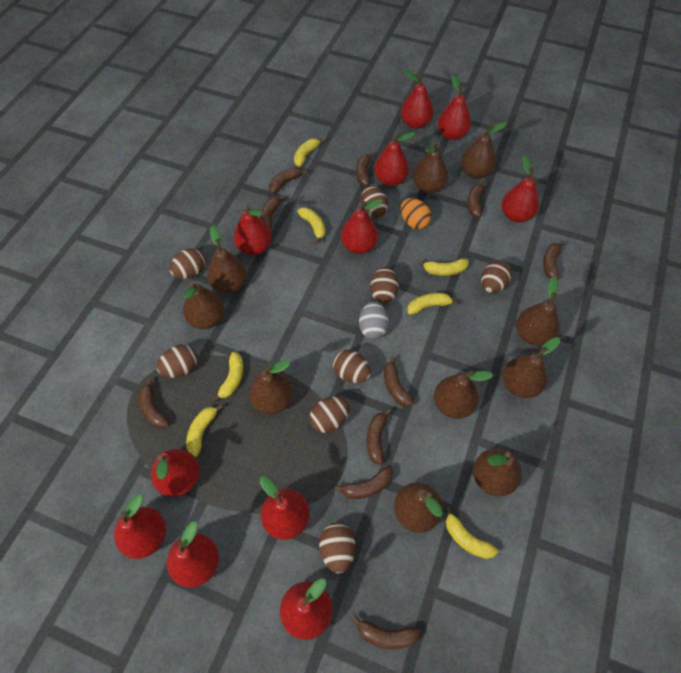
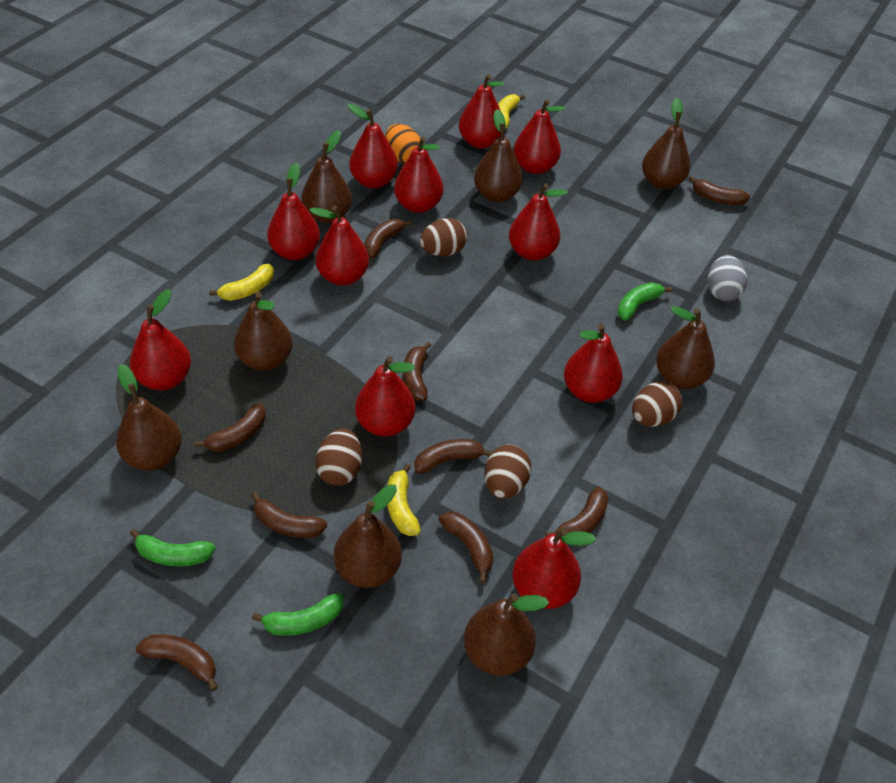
brown banana: 10 -> 9
brown egg: 8 -> 4
brown pear: 10 -> 8
green banana: 0 -> 3
yellow banana: 7 -> 3

